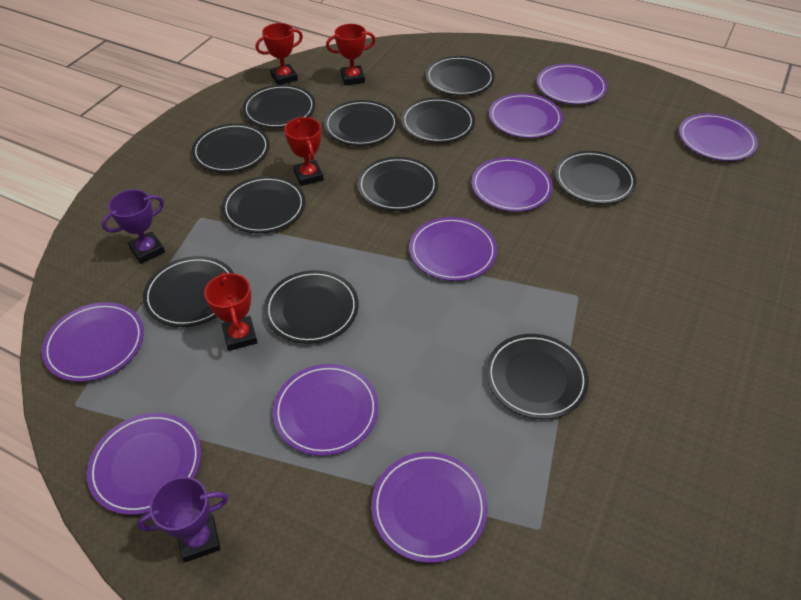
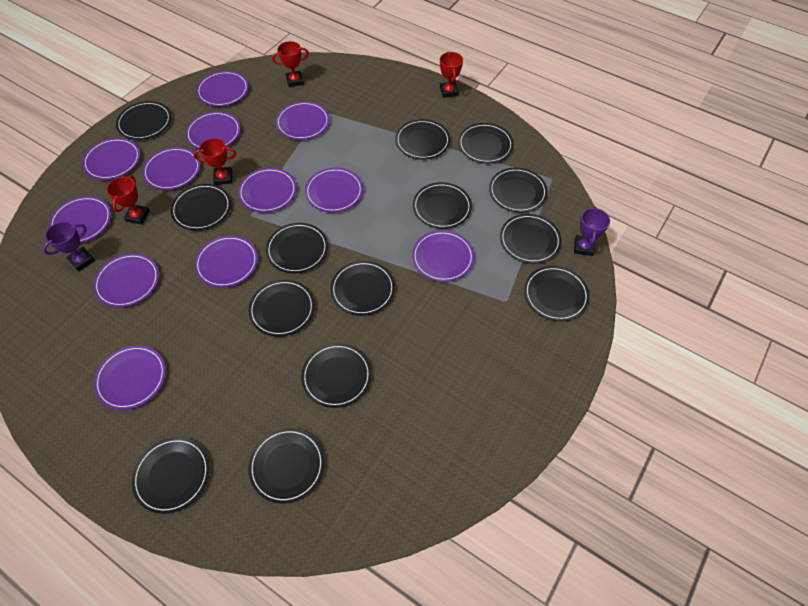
black plate: 11 -> 14
purple plate: 9 -> 12

